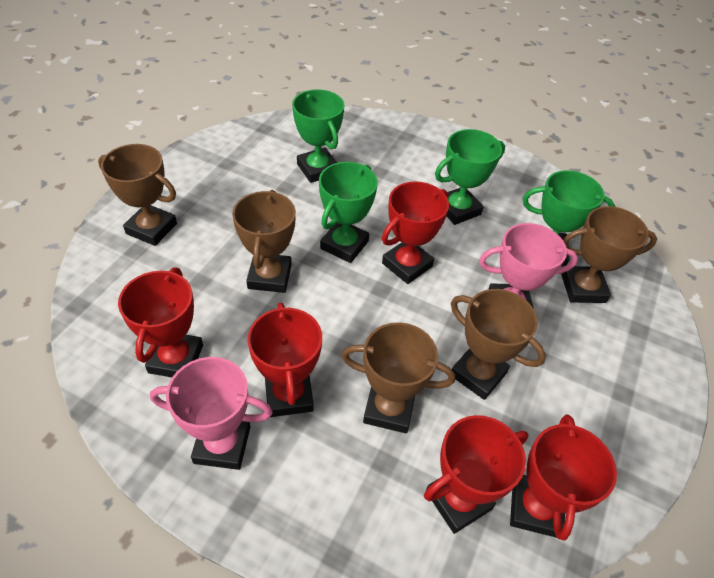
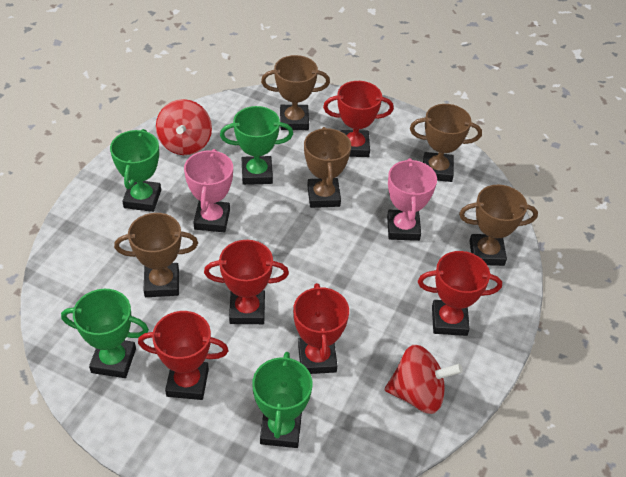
red spinning top: 0 -> 2

